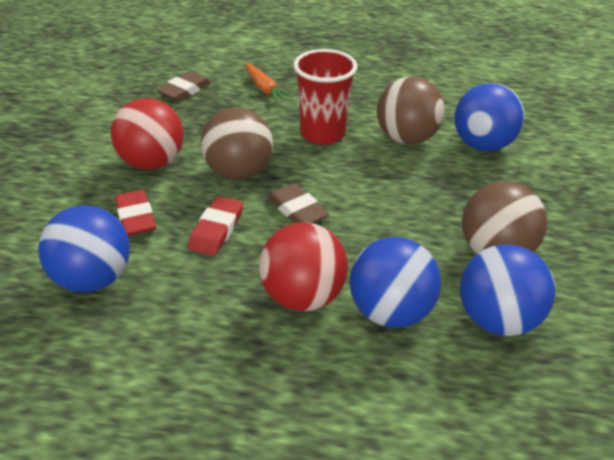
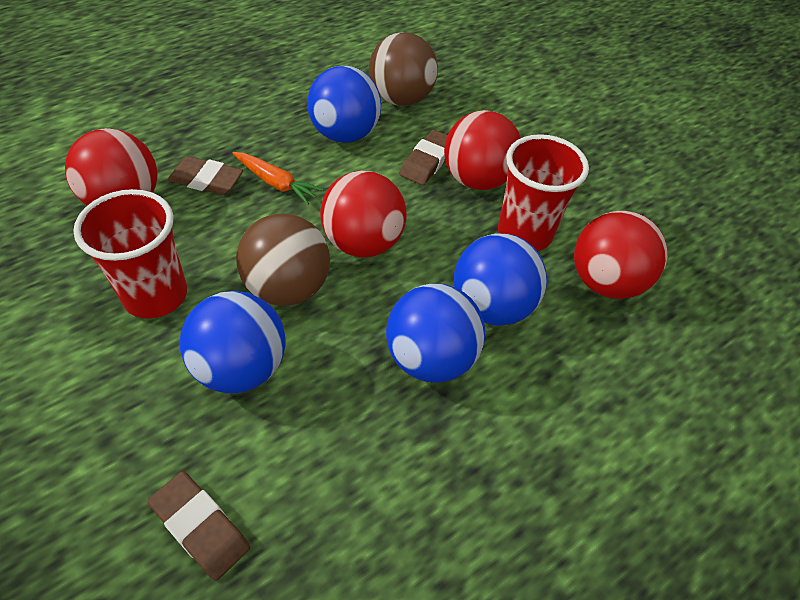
brown ball: 3 -> 2
brown eraser: 2 -> 3
red ball: 2 -> 4
red cup: 1 -> 2
red eraser: 2 -> 0

